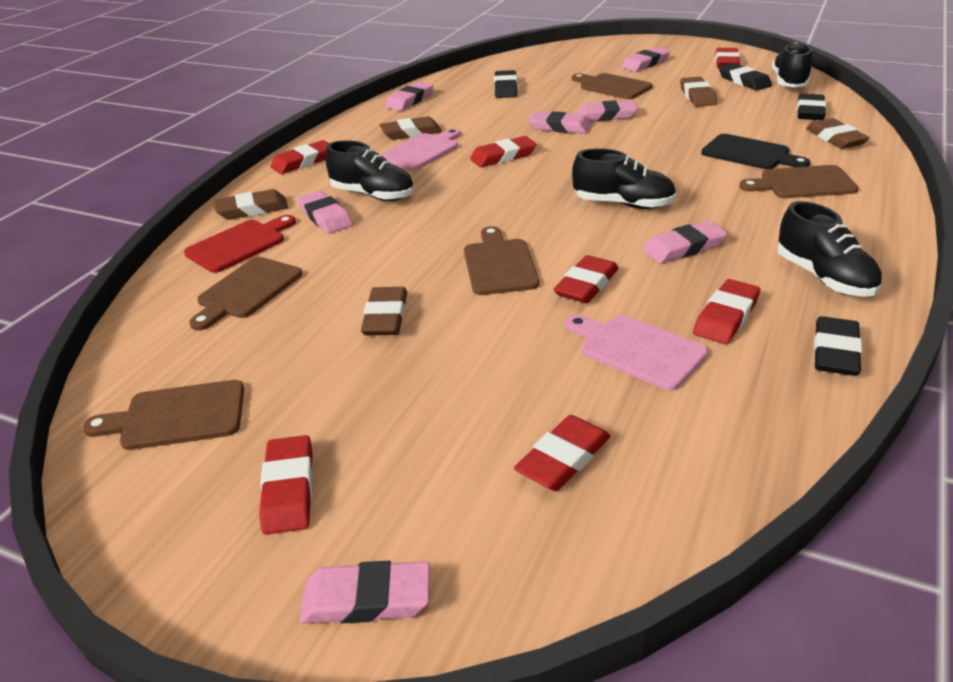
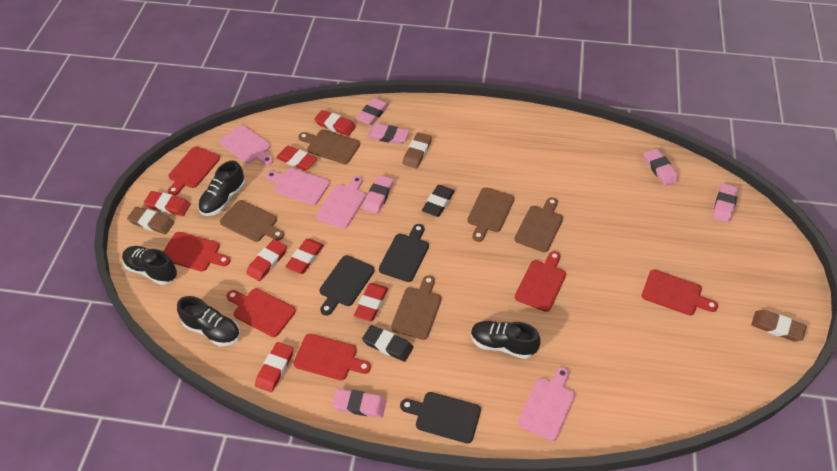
black cutting board: 1 -> 3
black eraser: 4 -> 2
brown eraser: 5 -> 3
pink cutting board: 2 -> 4
pink eraser: 7 -> 6
red cutting board: 1 -> 6

